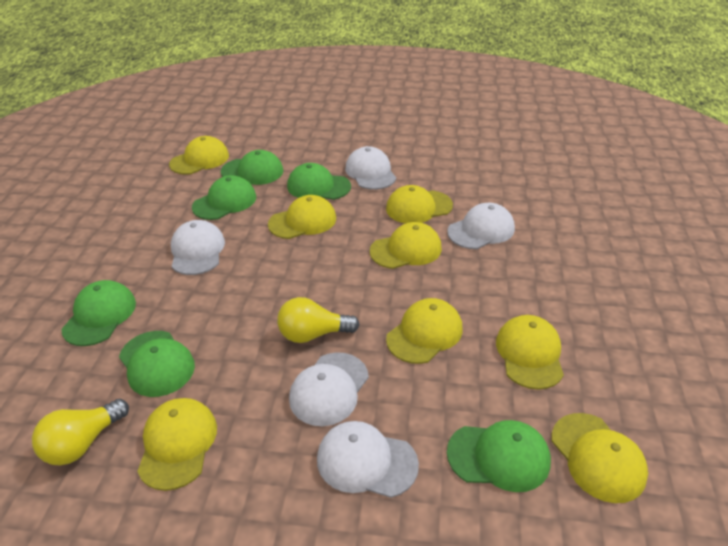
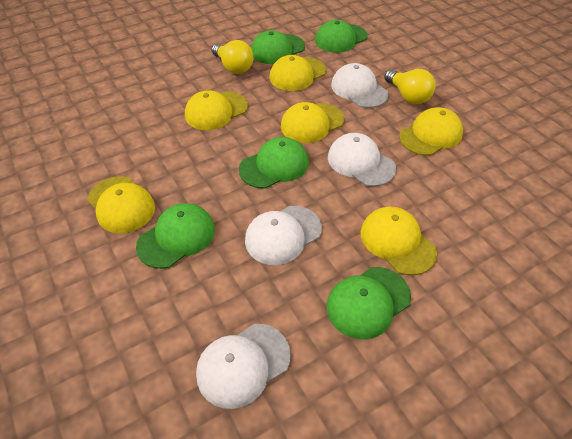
green cap: 6 -> 5
white cap: 5 -> 4
yellow cap: 8 -> 6

